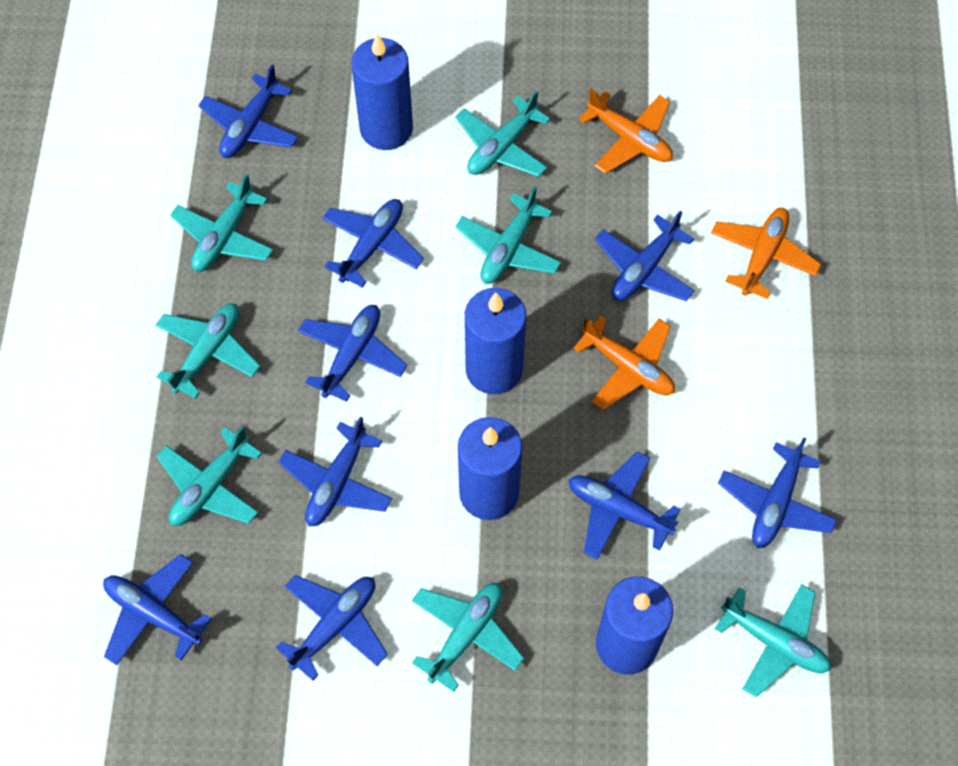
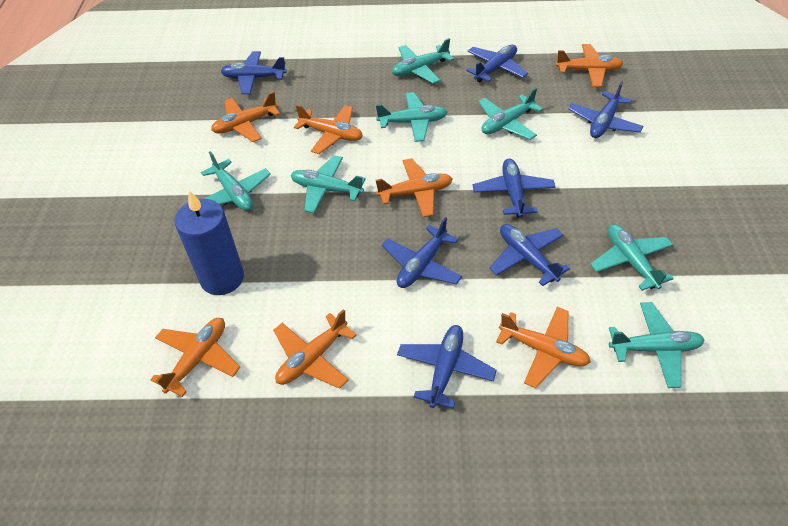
blue candle: 4 -> 1
blue plane: 9 -> 7
orange plane: 3 -> 7

